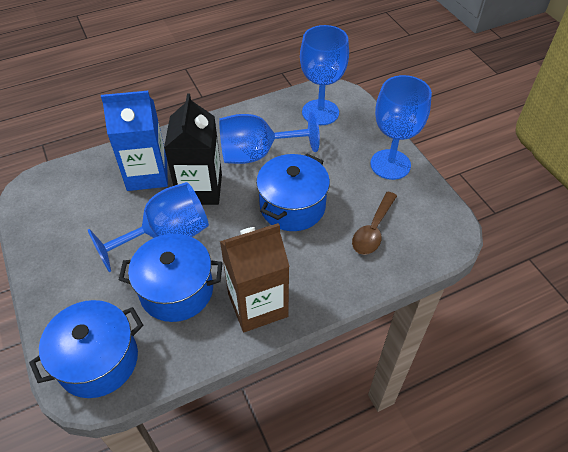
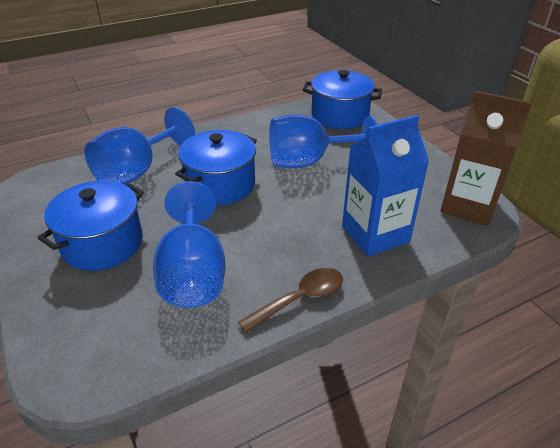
black carton: 1 -> 0
blue goblet: 4 -> 3

